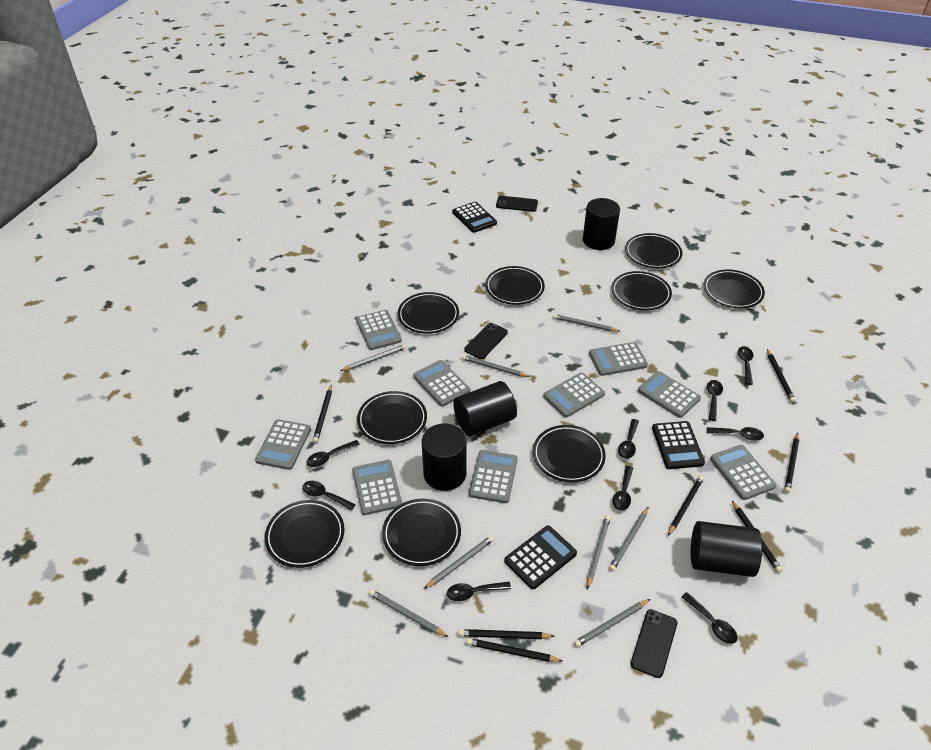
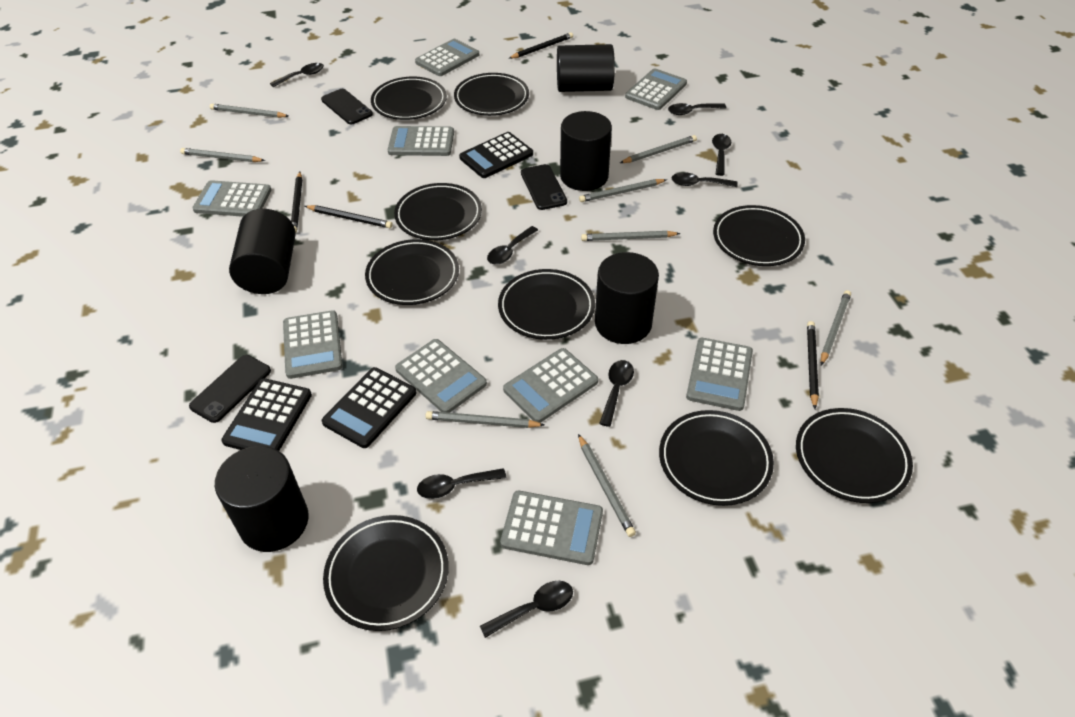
black cylinder: 4 -> 5
black pencil: 7 -> 4
black spoon: 9 -> 8

